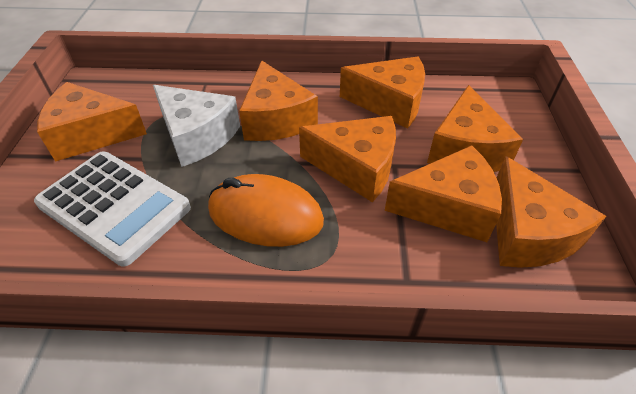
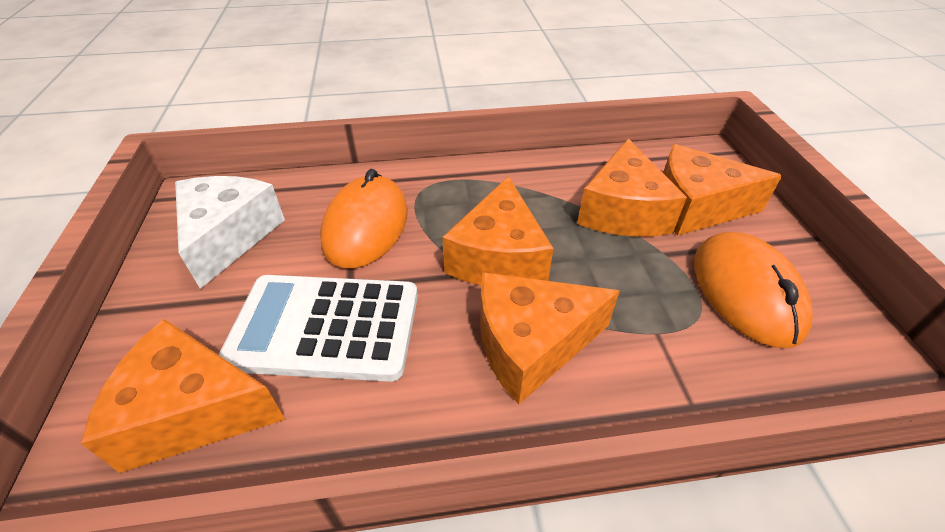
orange cheese: 7 -> 5
orange mouse: 1 -> 2

